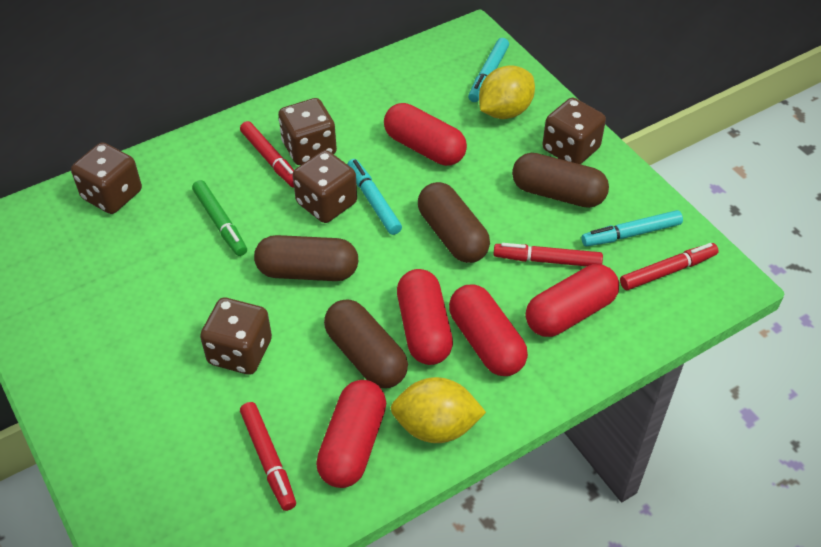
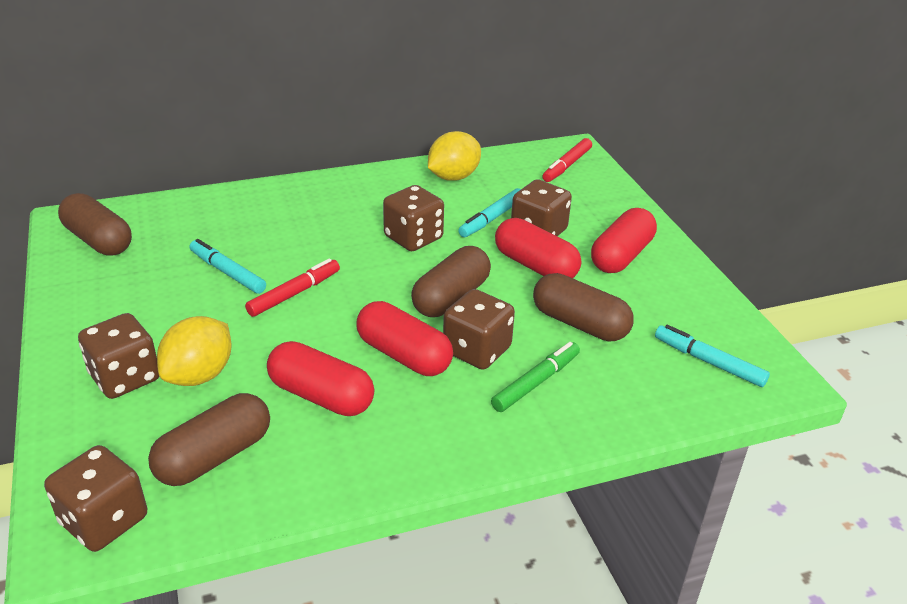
red capsule: 5 -> 4
red marker: 4 -> 2

